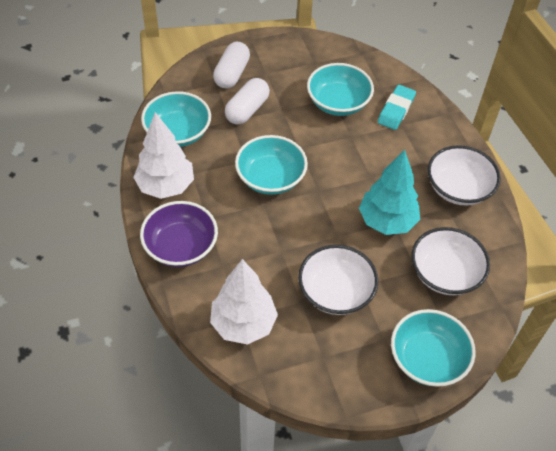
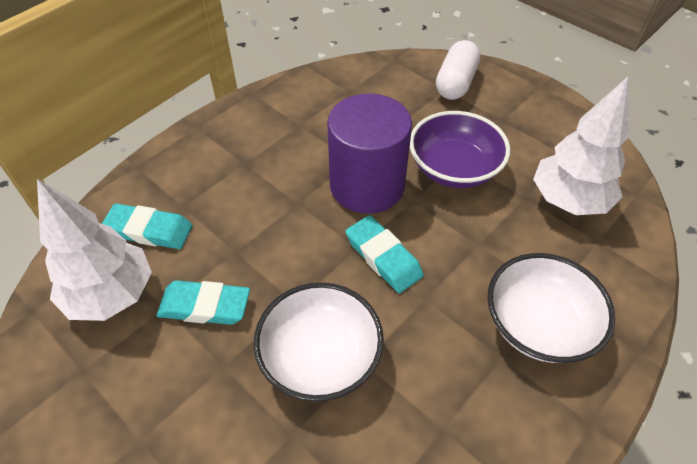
purple cylinder: 0 -> 1
turquoise bowl: 4 -> 0
turquoise eraser: 1 -> 3
turquoise tree: 1 -> 0
white bowl: 3 -> 2
white capsule: 2 -> 1

